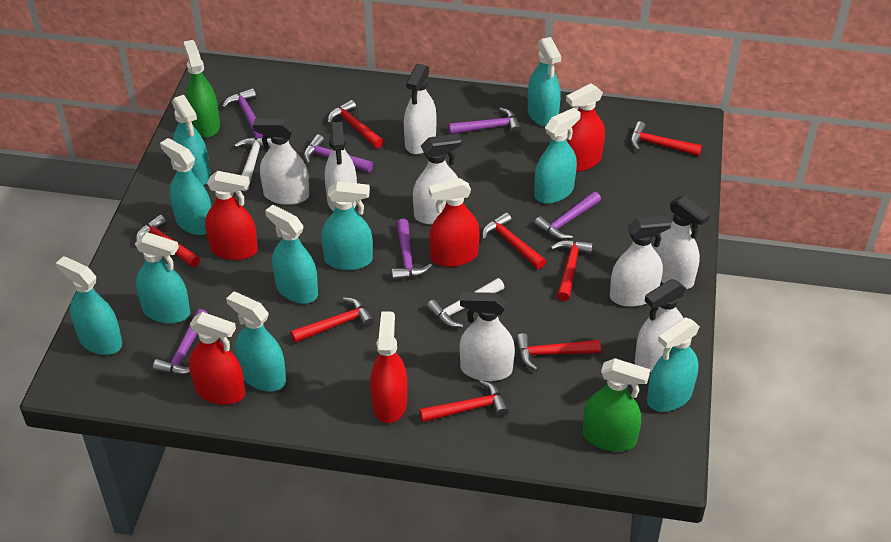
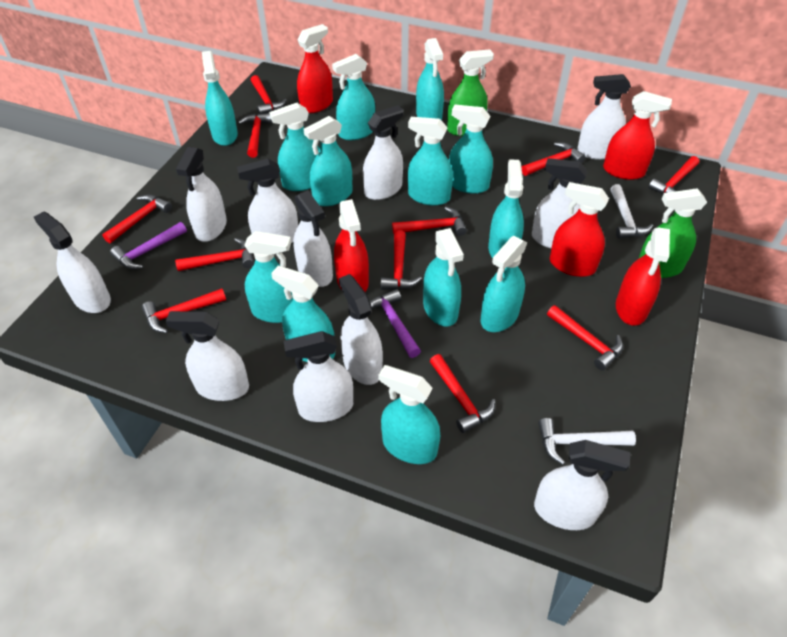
purple hammer: 6 -> 2
red hammer: 8 -> 11
turquoise spray bottle: 10 -> 13
white spray bottle: 8 -> 11

